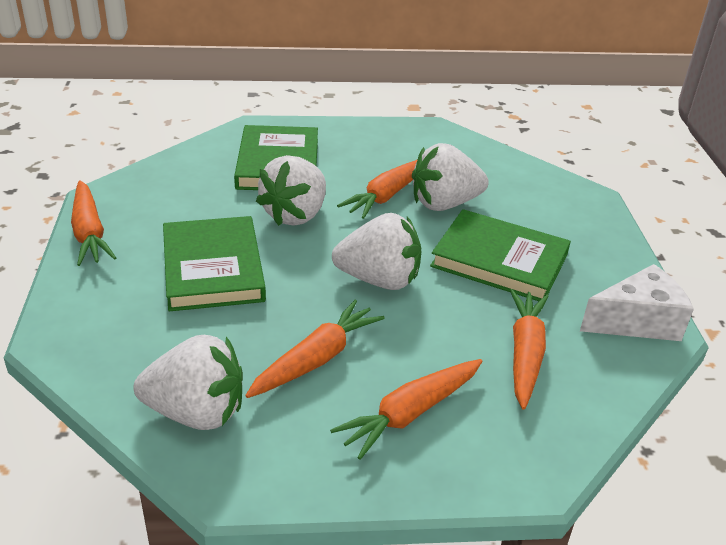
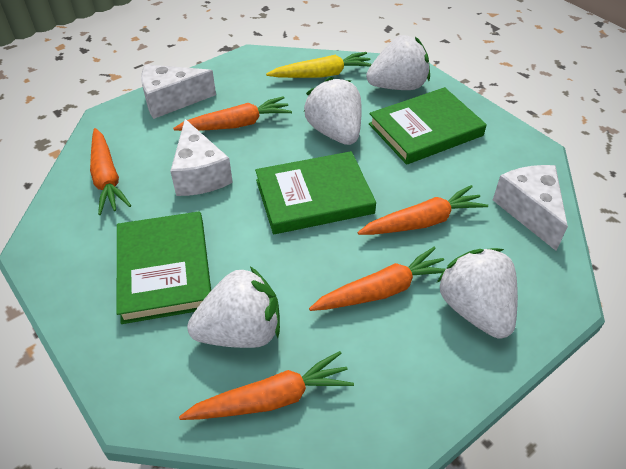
white cheese: 1 -> 3
yellow carrot: 0 -> 1

